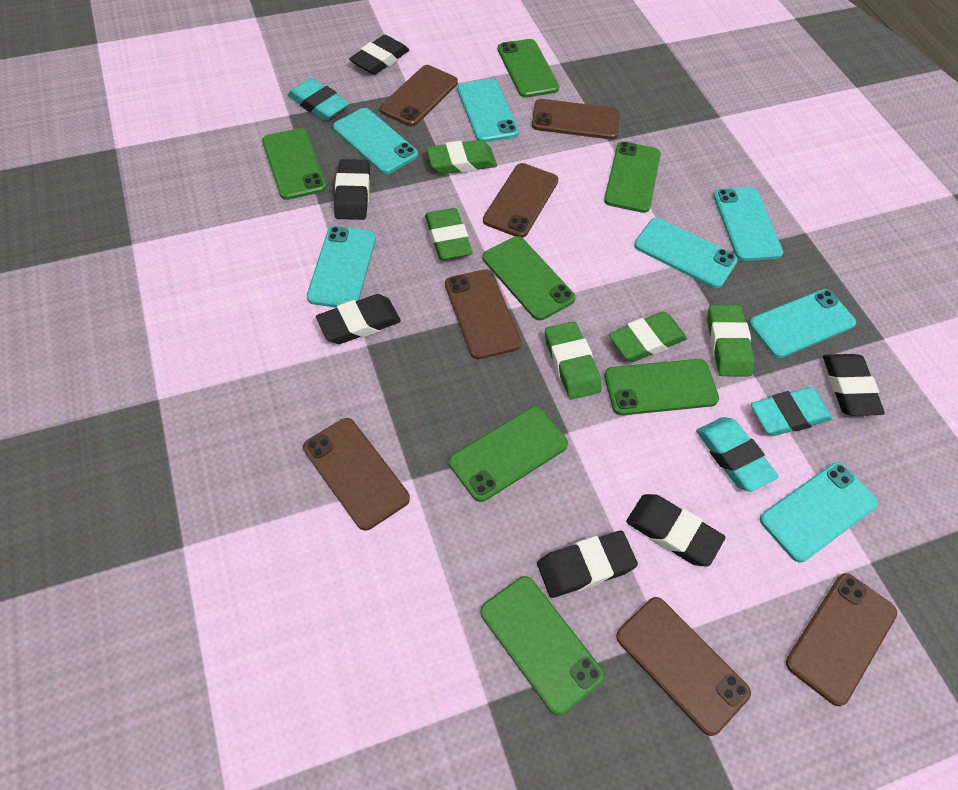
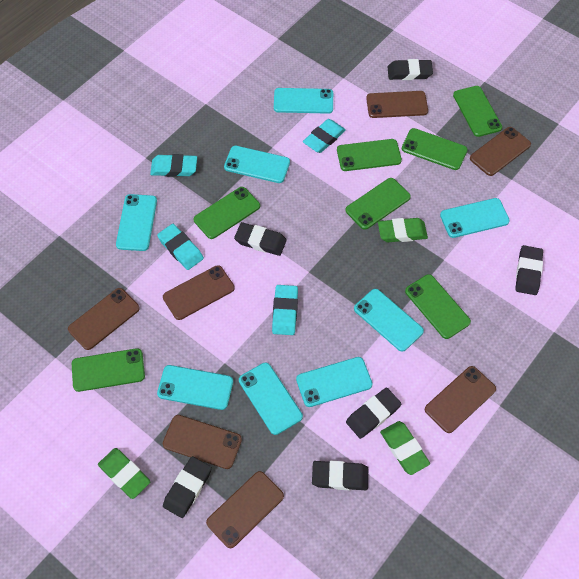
green eraser: 5 -> 3
turquoise eraser: 3 -> 4
turquoise phone: 7 -> 8

